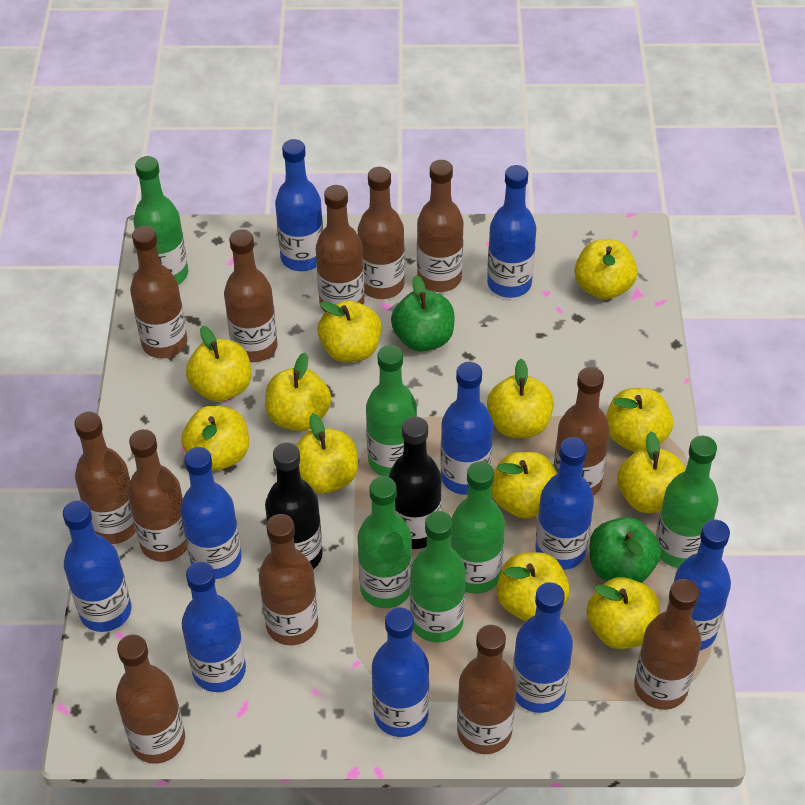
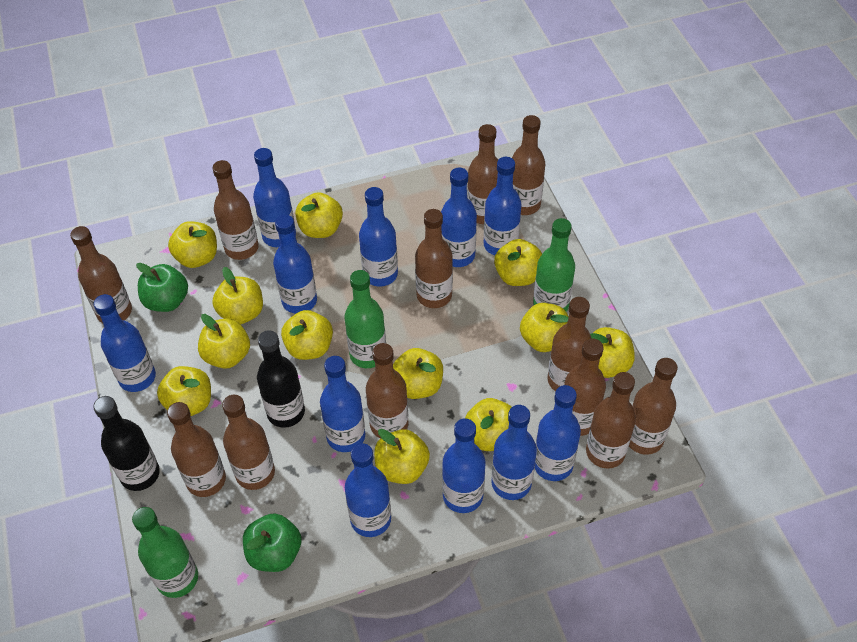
blue bottle: 10 -> 11
green bottle: 6 -> 3

